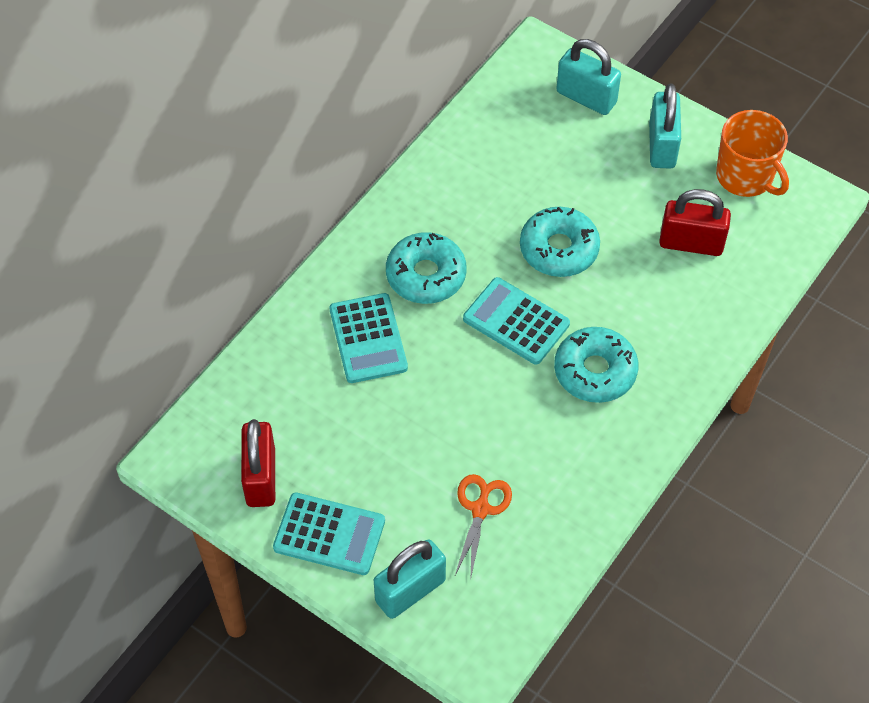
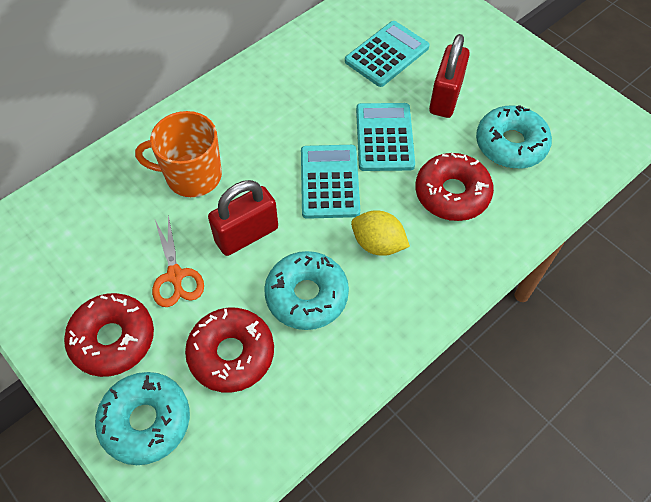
red donut: 0 -> 3
turquoise padlock: 3 -> 0
yellow lemon: 0 -> 1

